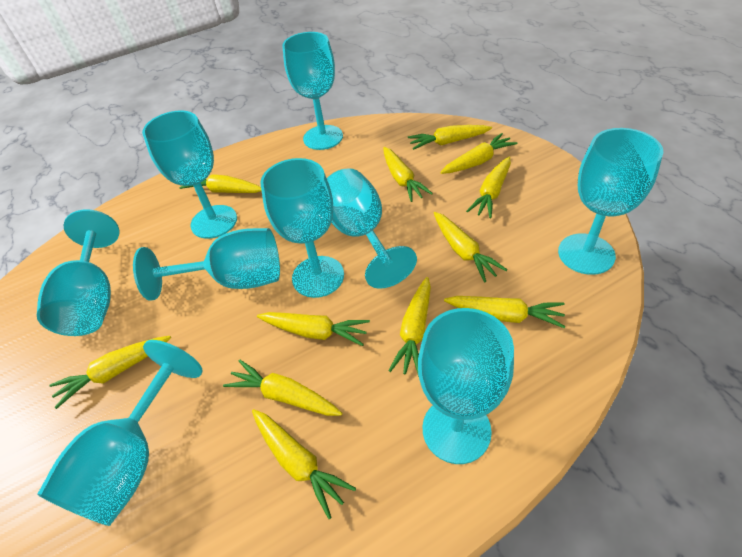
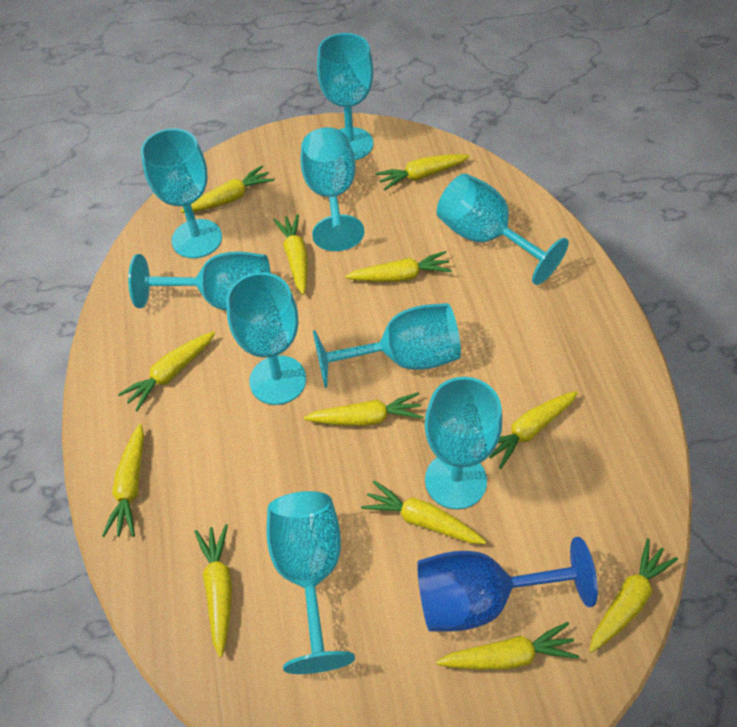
blue goblet: 0 -> 1

